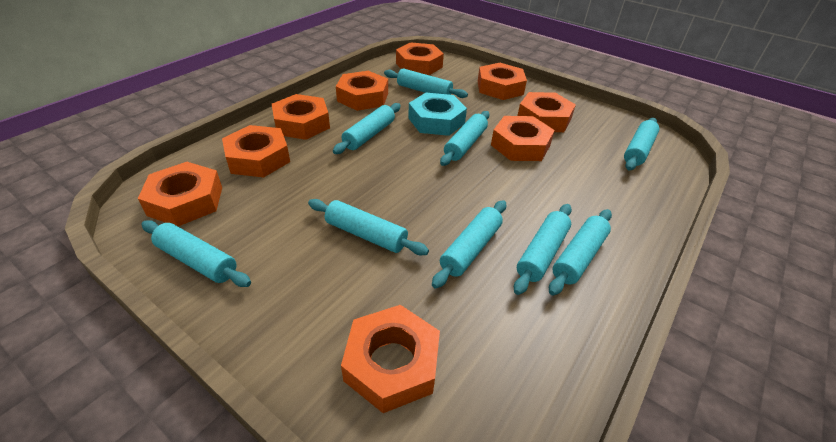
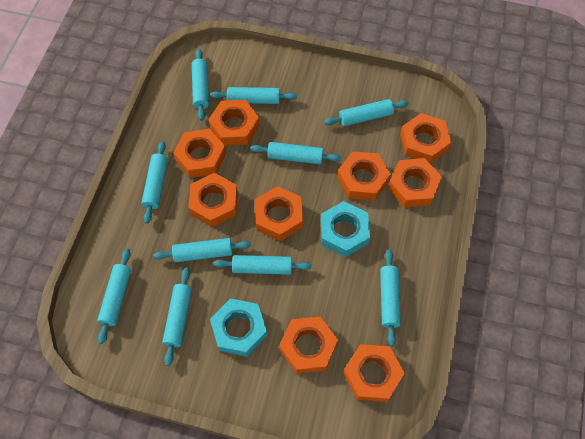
turquoise nut: 1 -> 2
turquoise rolling pin: 9 -> 10

